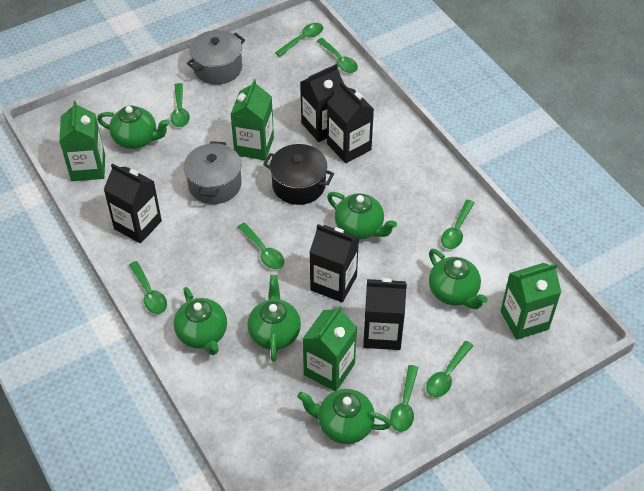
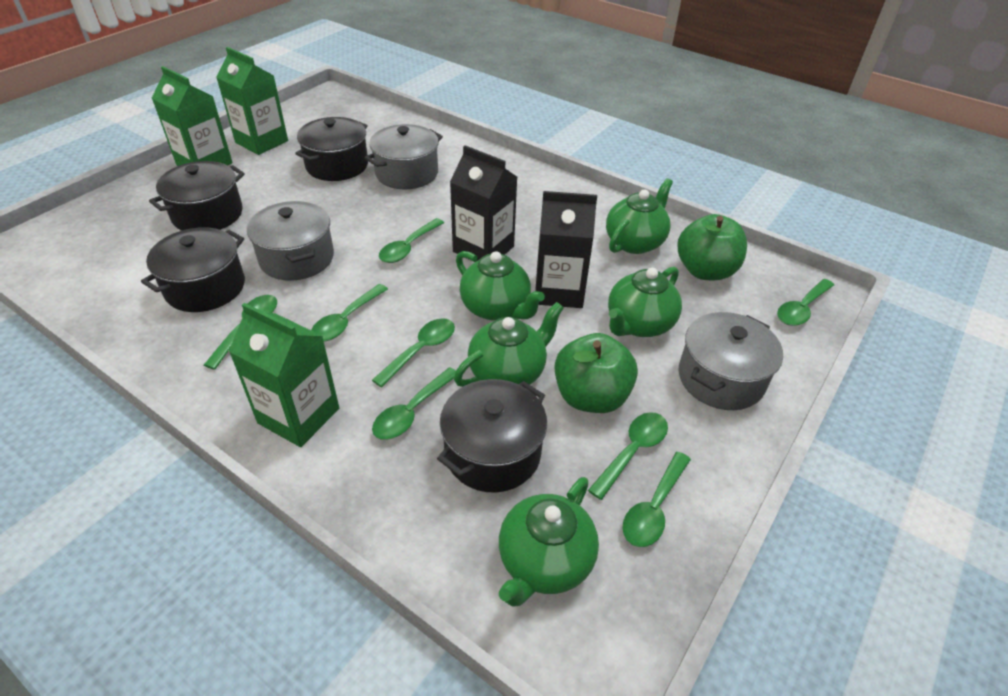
black carton: 5 -> 2
black pot: 1 -> 4
green apple: 0 -> 2
green carton: 4 -> 3
green teapot: 6 -> 5
grey pot: 2 -> 3

